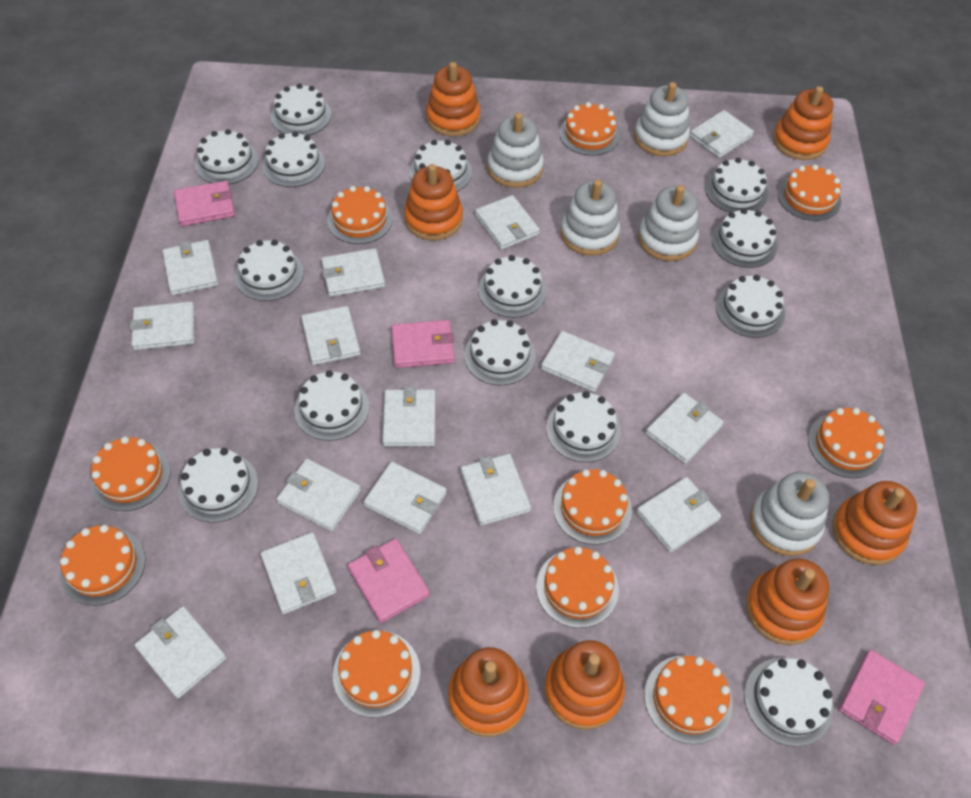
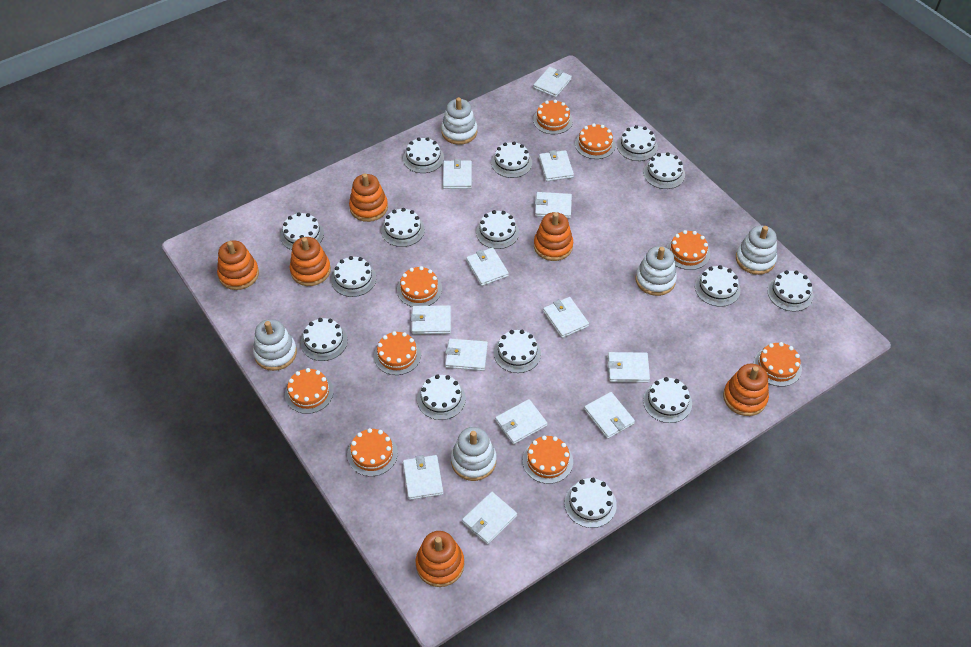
orange cake: 10 -> 9
orange stacking toy: 7 -> 6
pink wallet: 4 -> 0
white cake: 14 -> 15
white wallet: 15 -> 13

